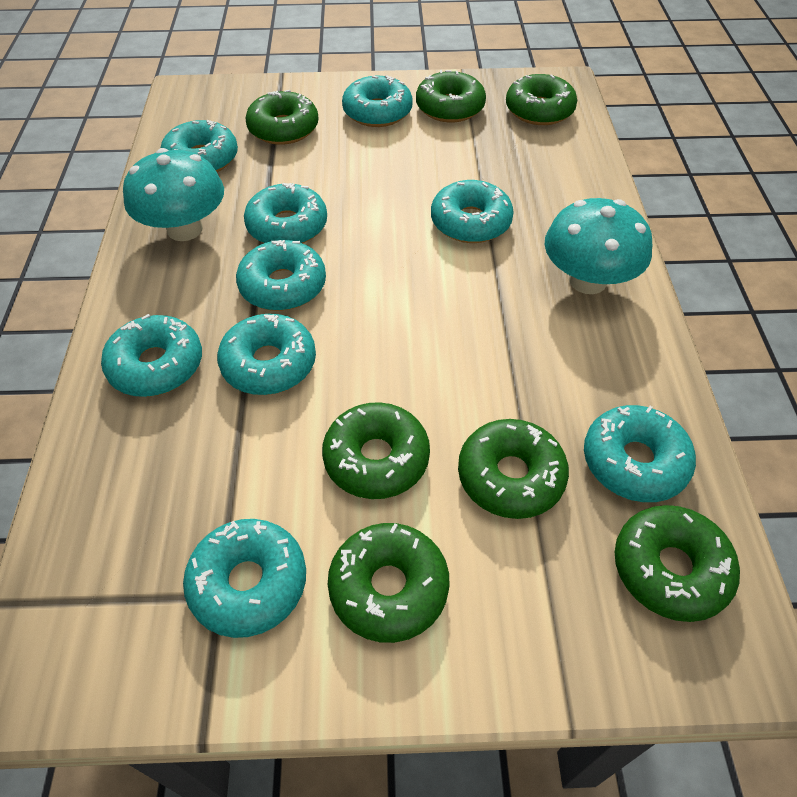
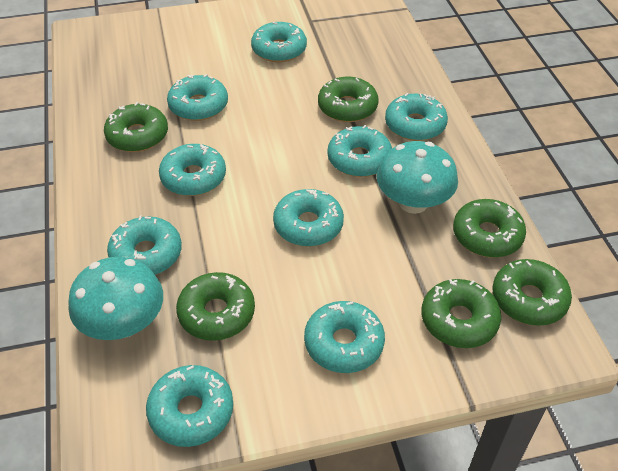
green donut: 7 -> 6

